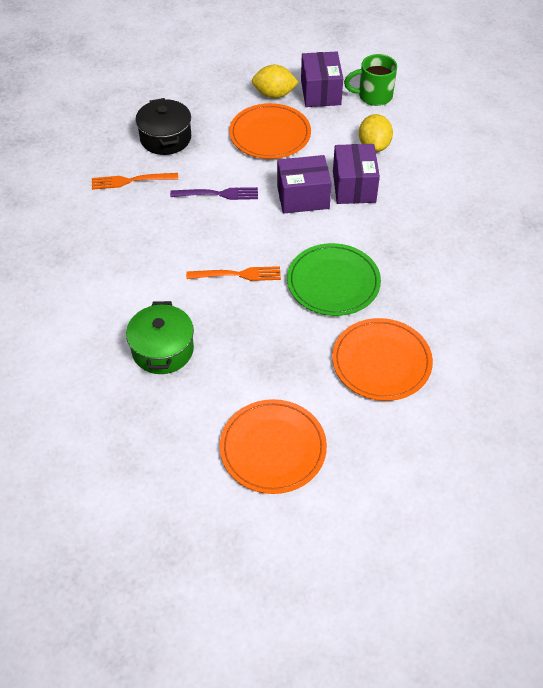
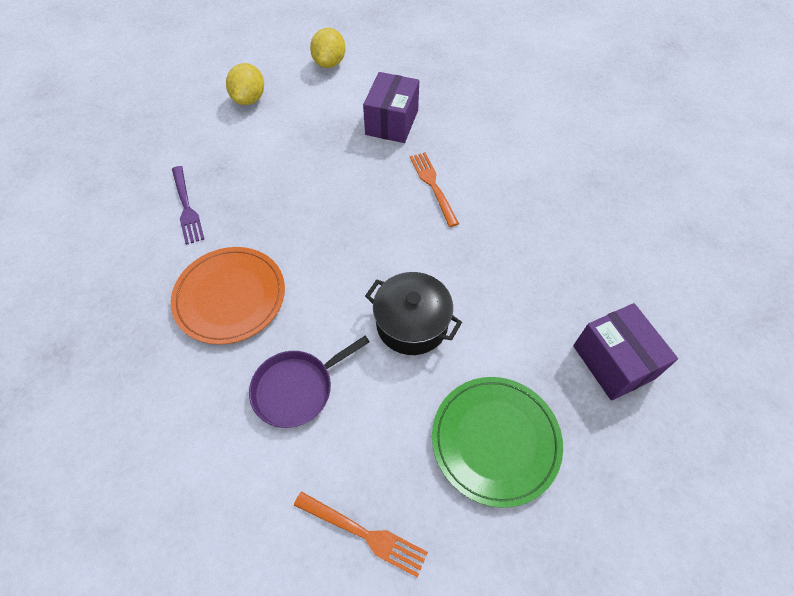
green mug: 1 -> 0
green pot: 1 -> 0
orange plate: 3 -> 1
purple box: 3 -> 2
purple pan: 0 -> 1

